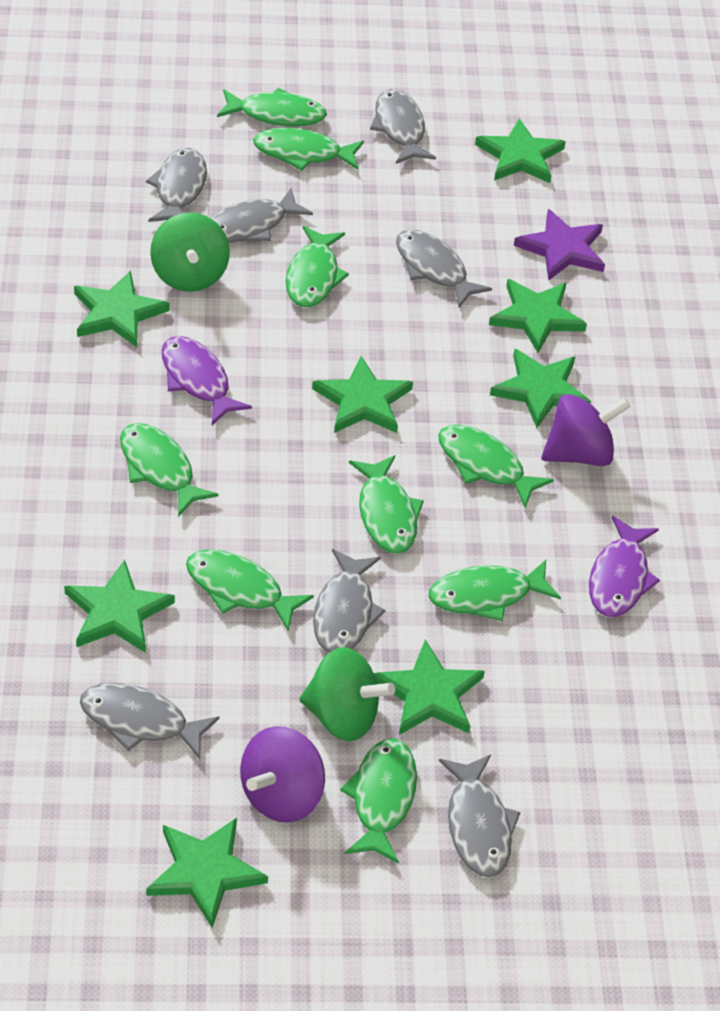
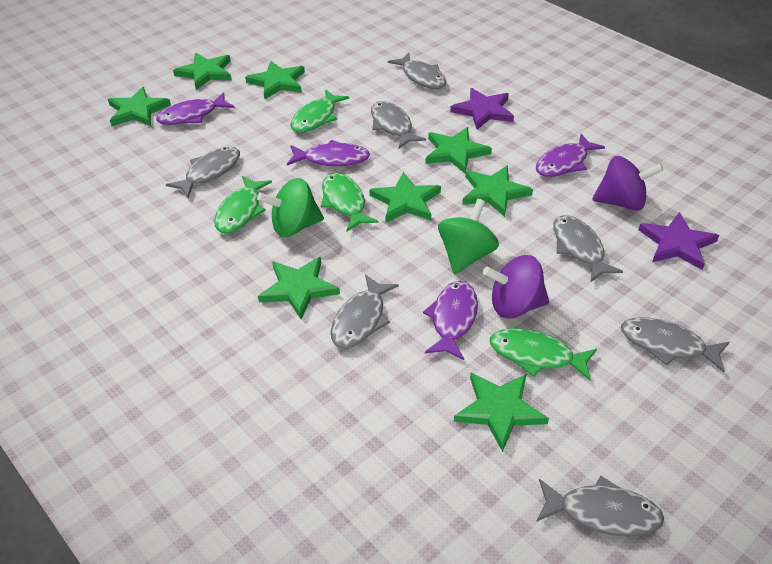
green fish: 9 -> 4
purple fish: 2 -> 4
purple star: 1 -> 2

